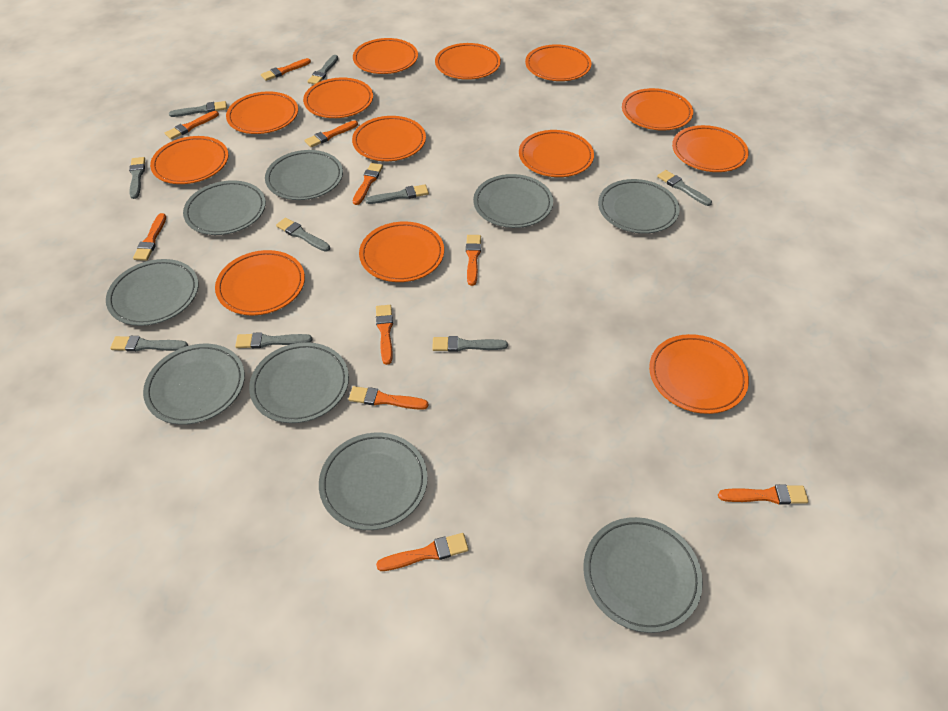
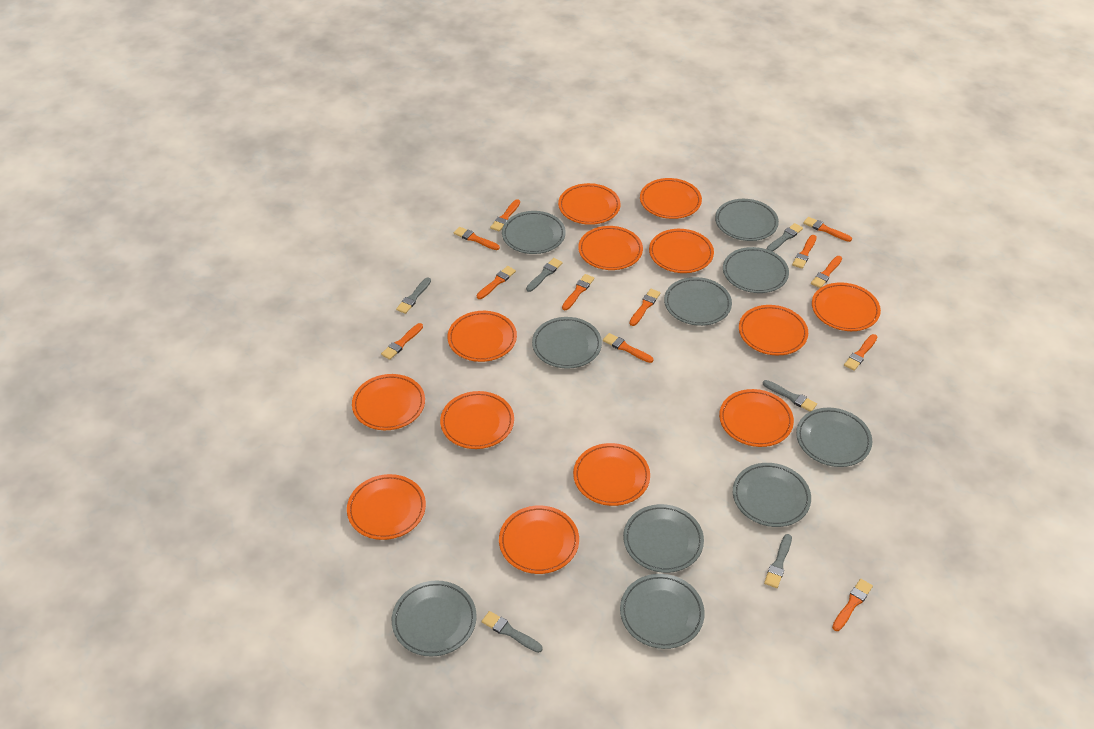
grey brush: 9 -> 6
grey plate: 9 -> 10
orange brush: 10 -> 12

